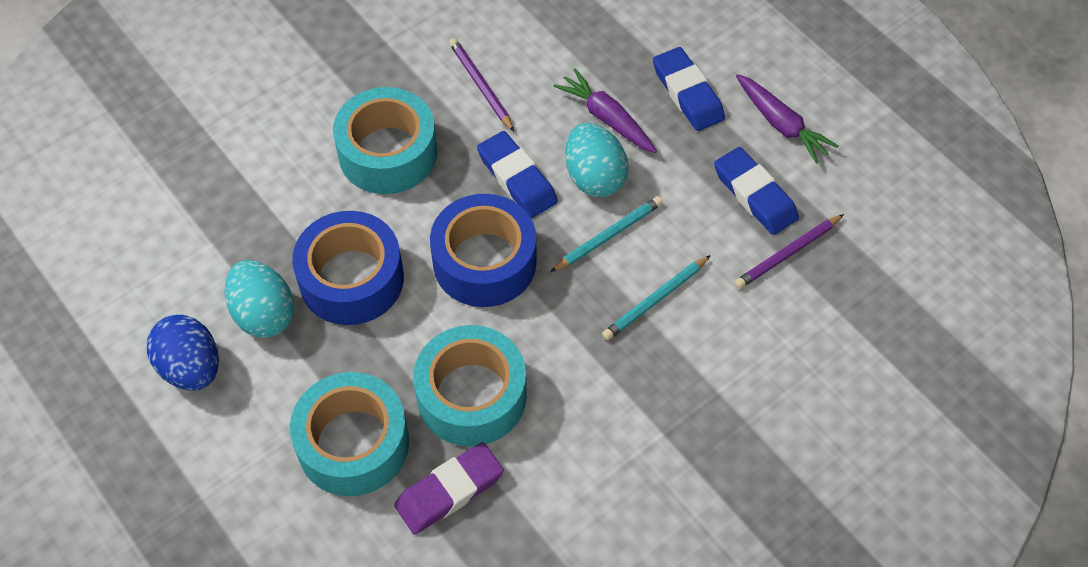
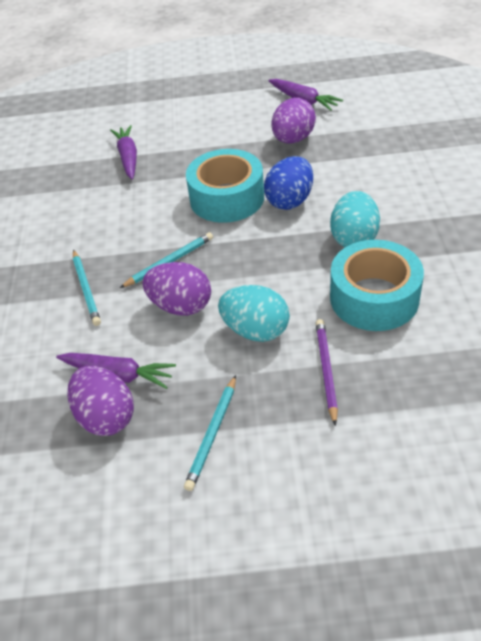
blue eraser: 3 -> 0
blue tape: 2 -> 0
purple carrot: 2 -> 3
purple egg: 0 -> 3
purple eraser: 1 -> 0
purple pencil: 2 -> 1
turquoise pencil: 2 -> 3
turquoise tape: 3 -> 2

